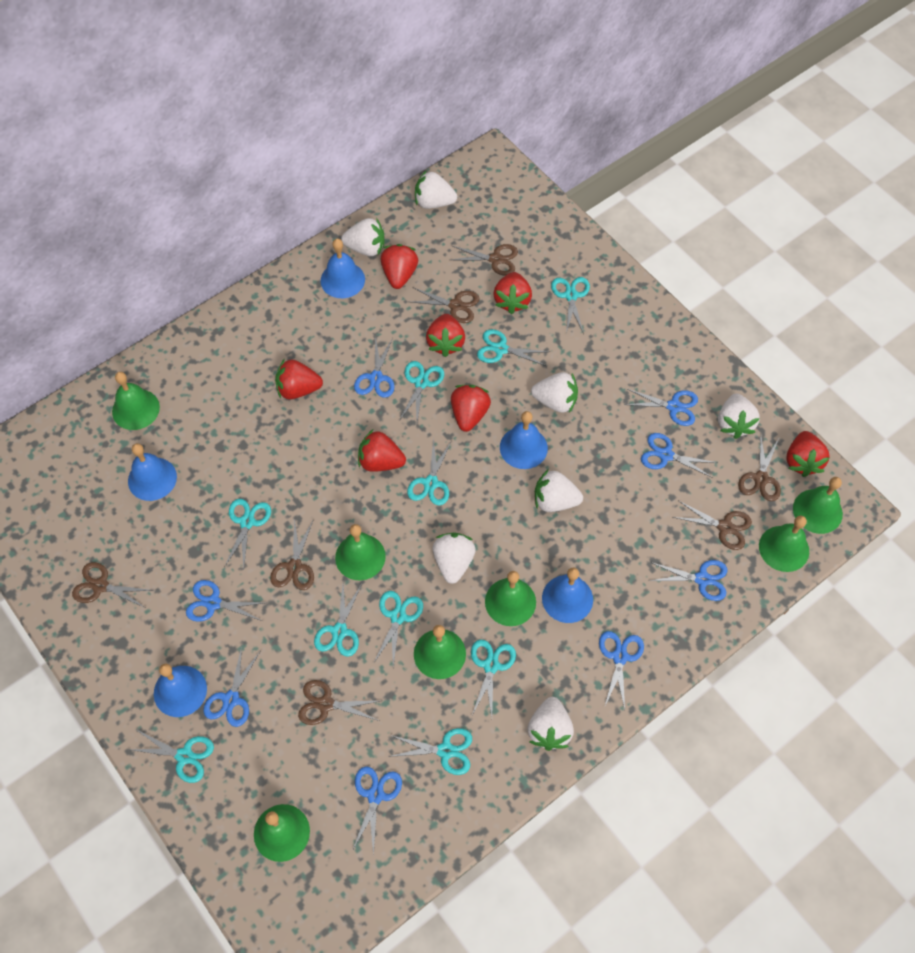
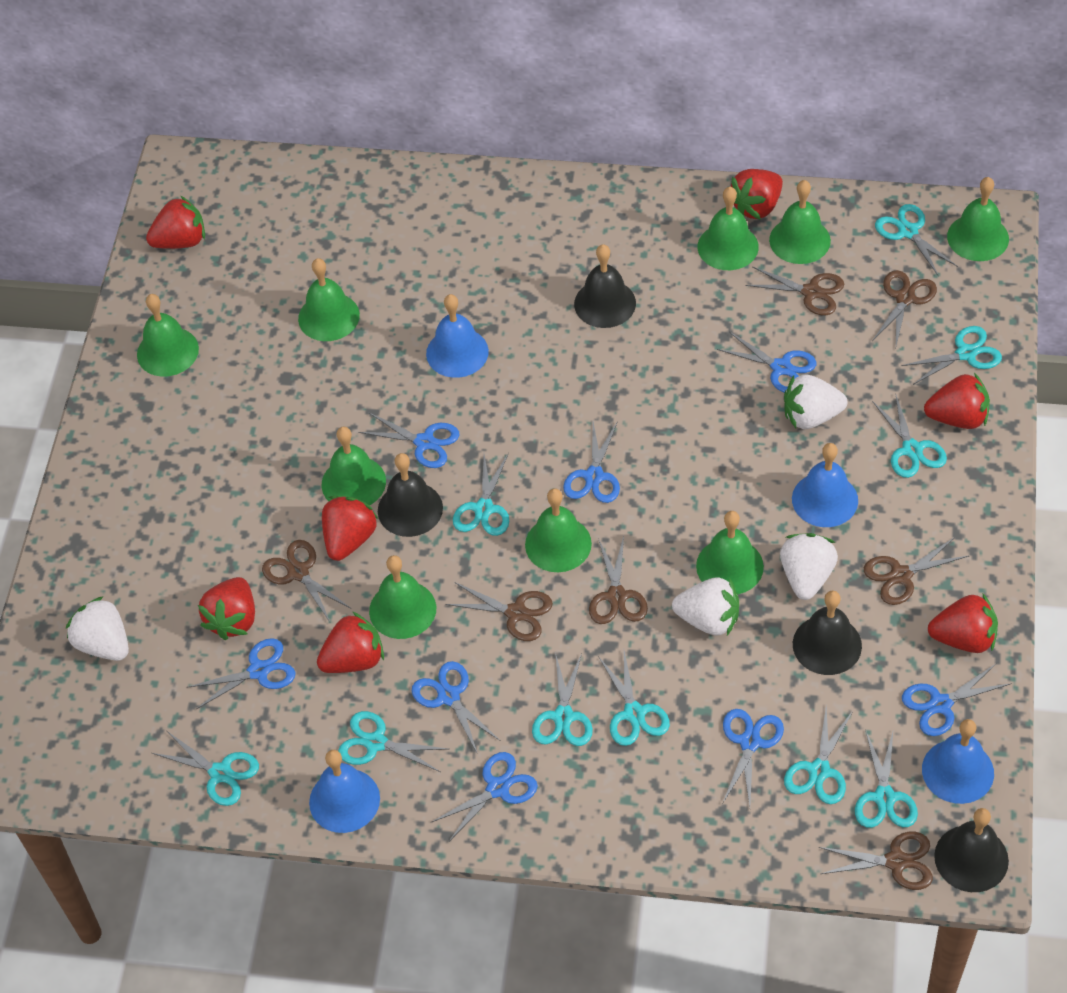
black bell: 0 -> 4
blue bell: 5 -> 4
green bell: 7 -> 9
white strawberry: 7 -> 4

